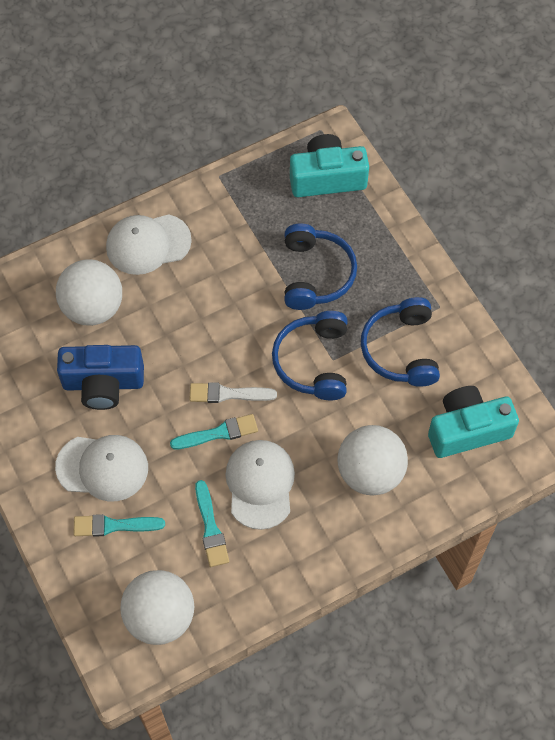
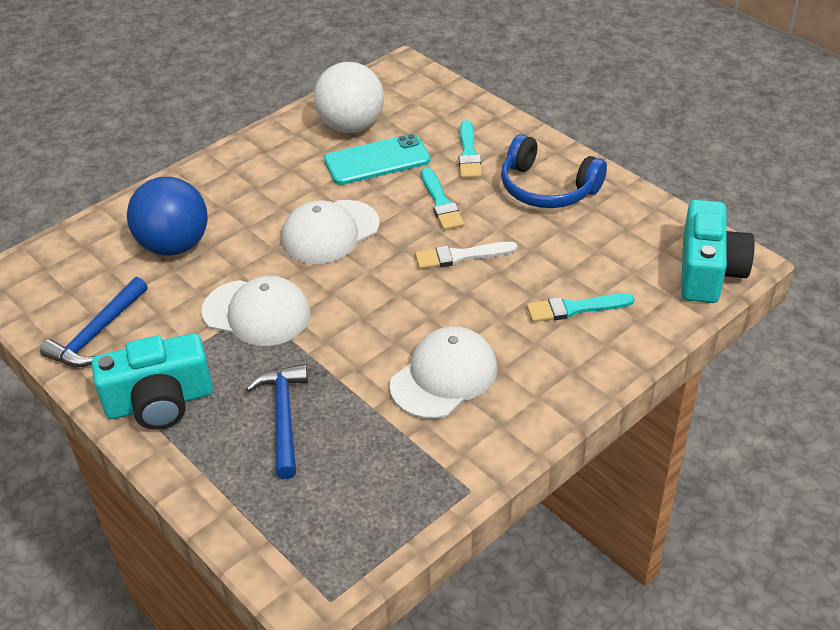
blue ball: 0 -> 1
blue camera: 1 -> 0
blue hammer: 0 -> 2
blue headphones: 3 -> 1
turquoise phone: 0 -> 1
white ball: 3 -> 1

